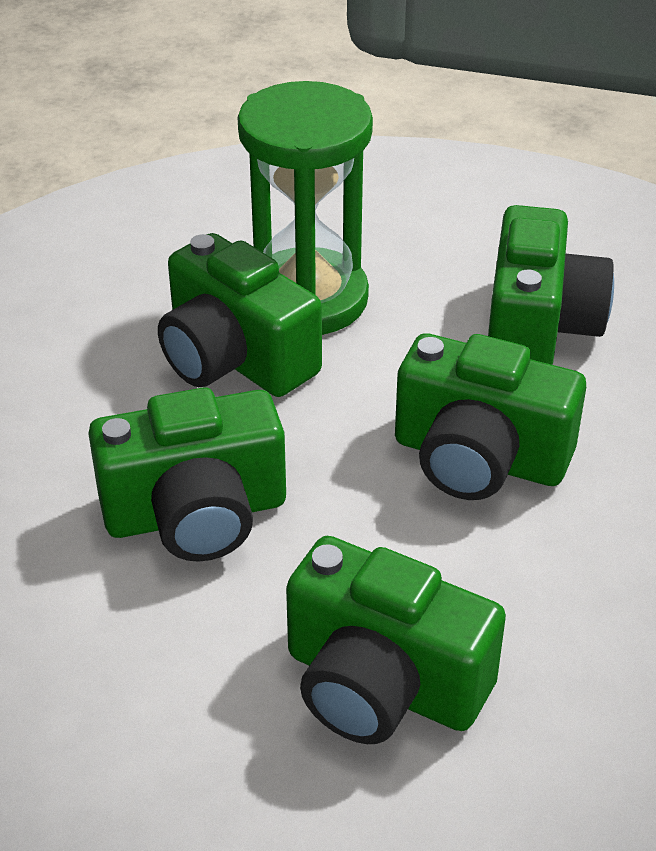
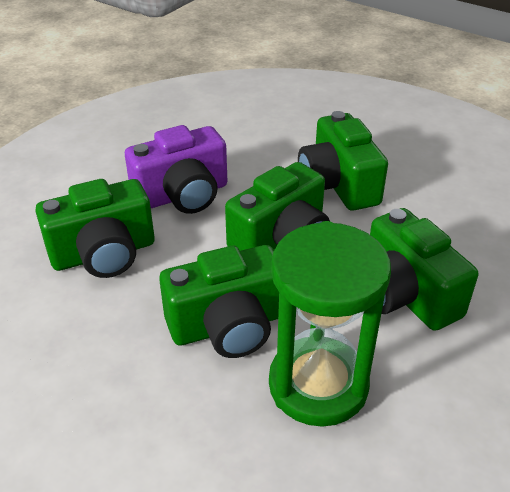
purple camera: 0 -> 1

